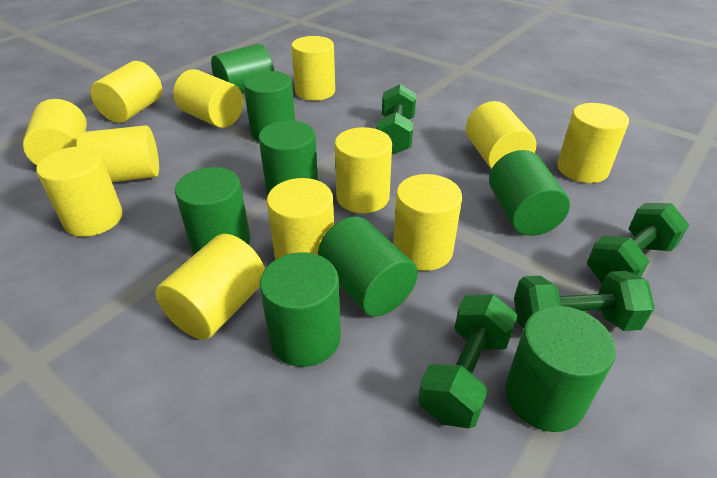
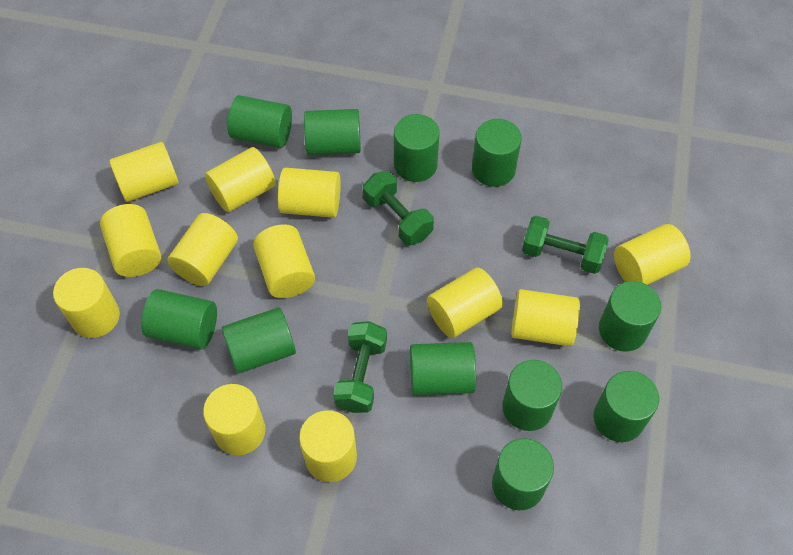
green cylinder: 8 -> 11
green dumbbell: 4 -> 3

